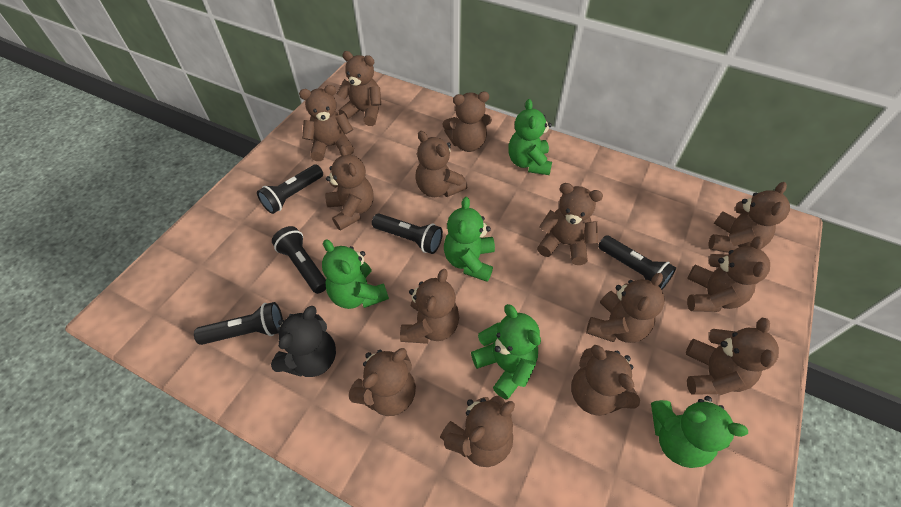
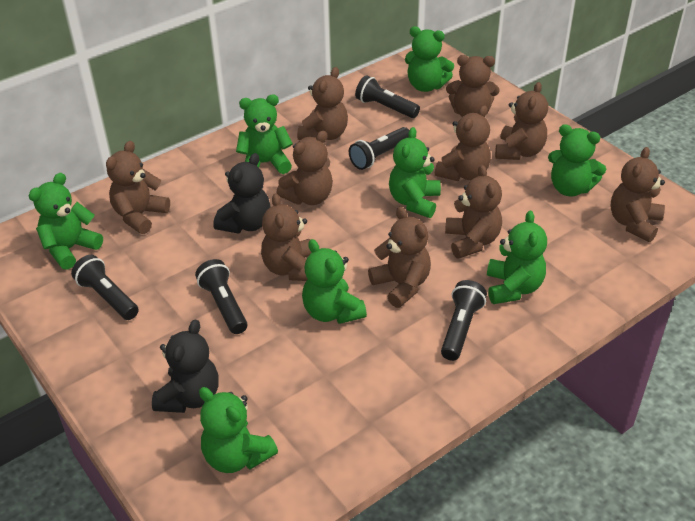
black teddy bear: 1 -> 2
brown teddy bear: 14 -> 10
green teddy bear: 5 -> 8

